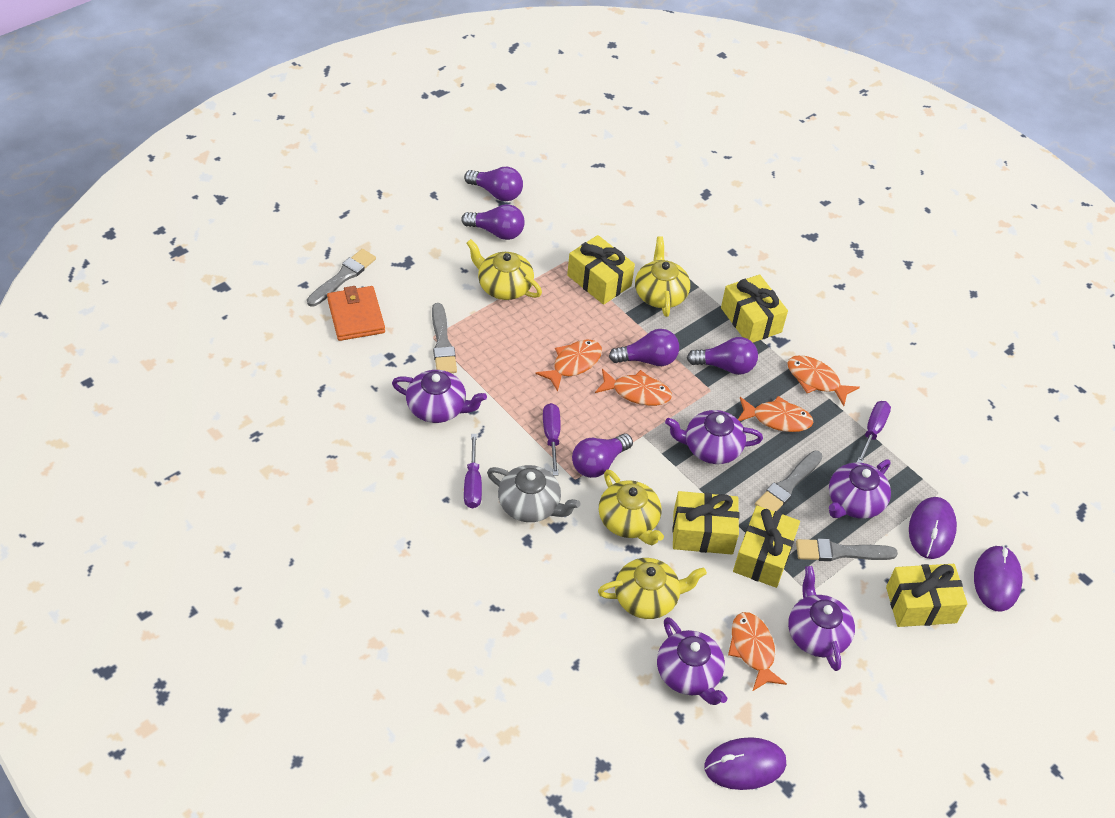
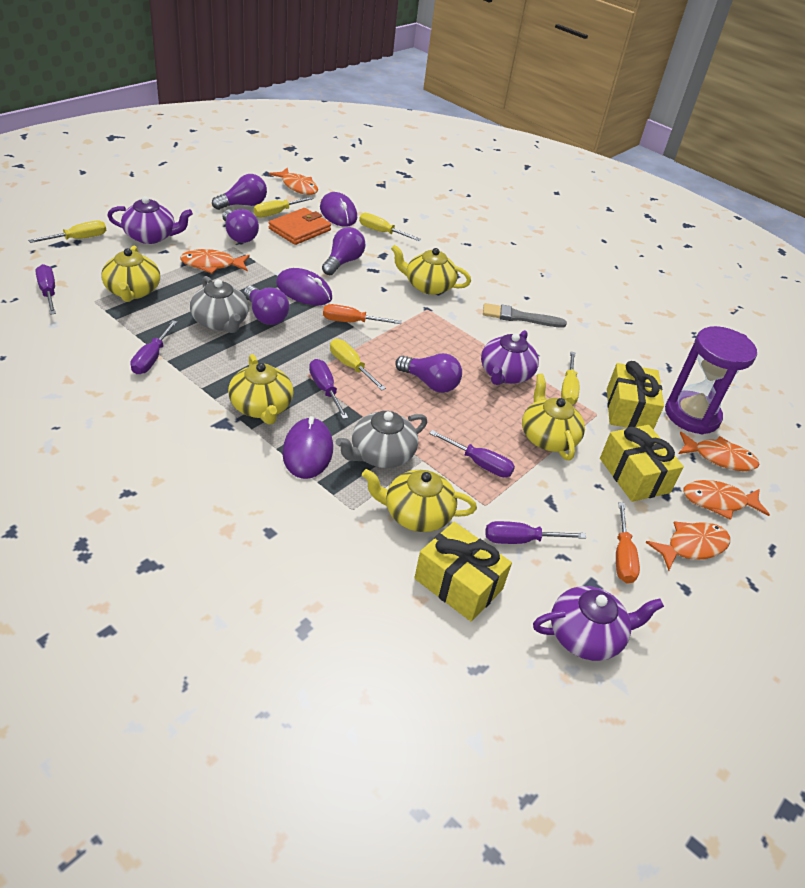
grey brush: 4 -> 1
grey teapot: 1 -> 2
orange screwdriver: 0 -> 2
purple hourglass: 0 -> 1
purple screwdriver: 3 -> 5
purple teapot: 5 -> 3
yellow gift: 5 -> 3
yellow screwdriver: 0 -> 5
yellow teapot: 4 -> 5

